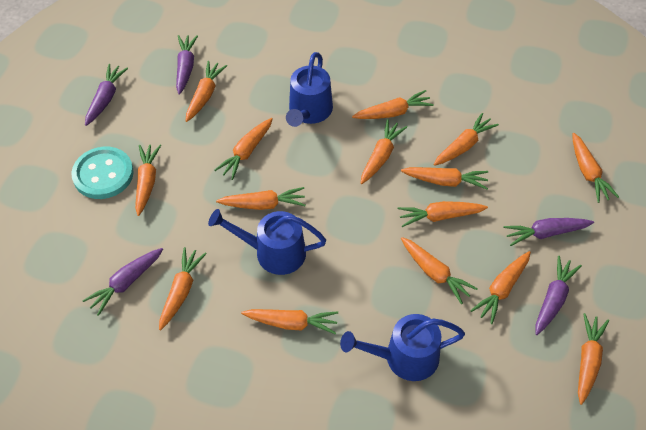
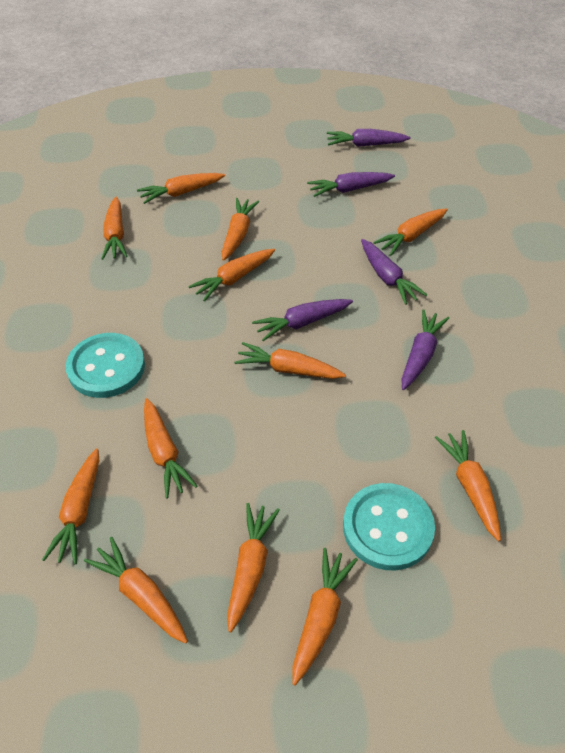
blue watering can: 3 -> 0
orange carrot: 15 -> 12
turquoise button: 1 -> 2

